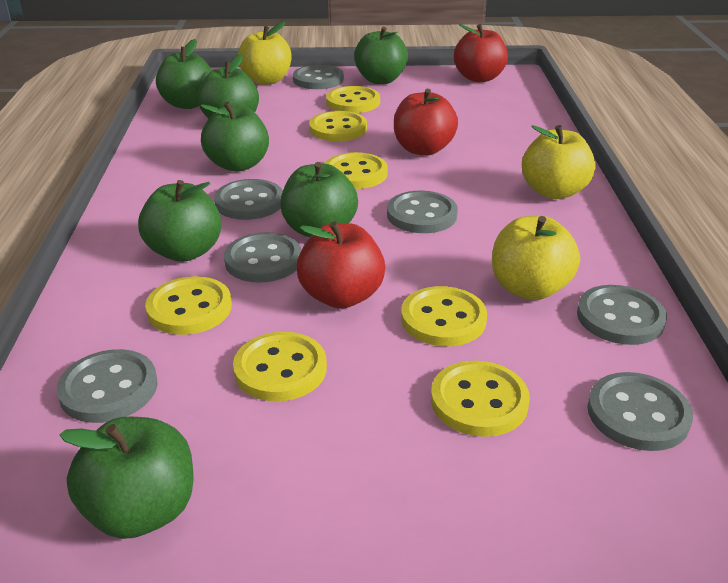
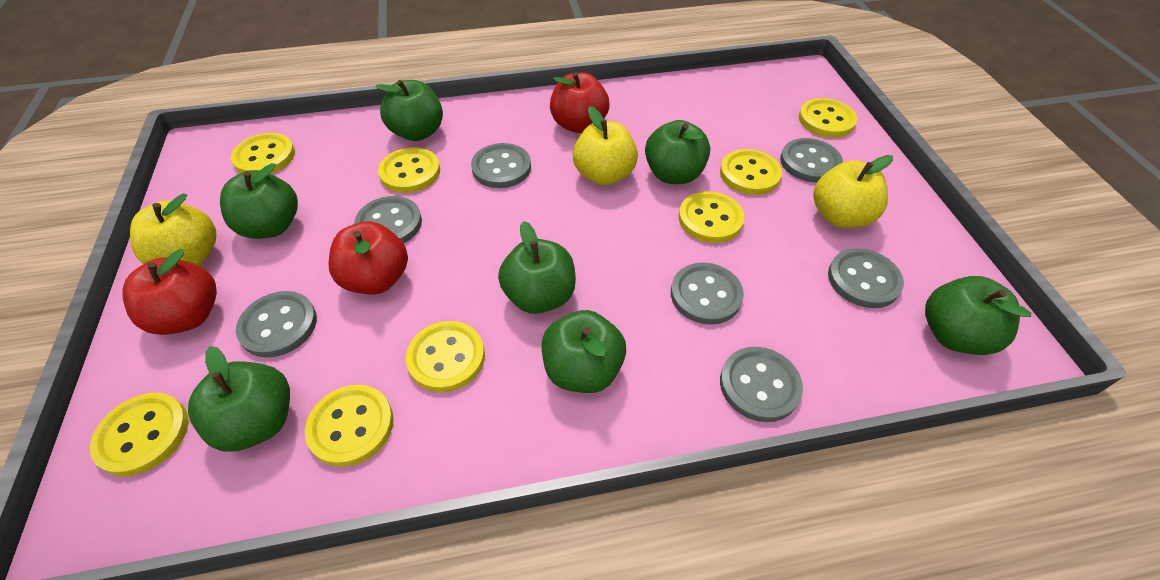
yellow button: 7 -> 8

